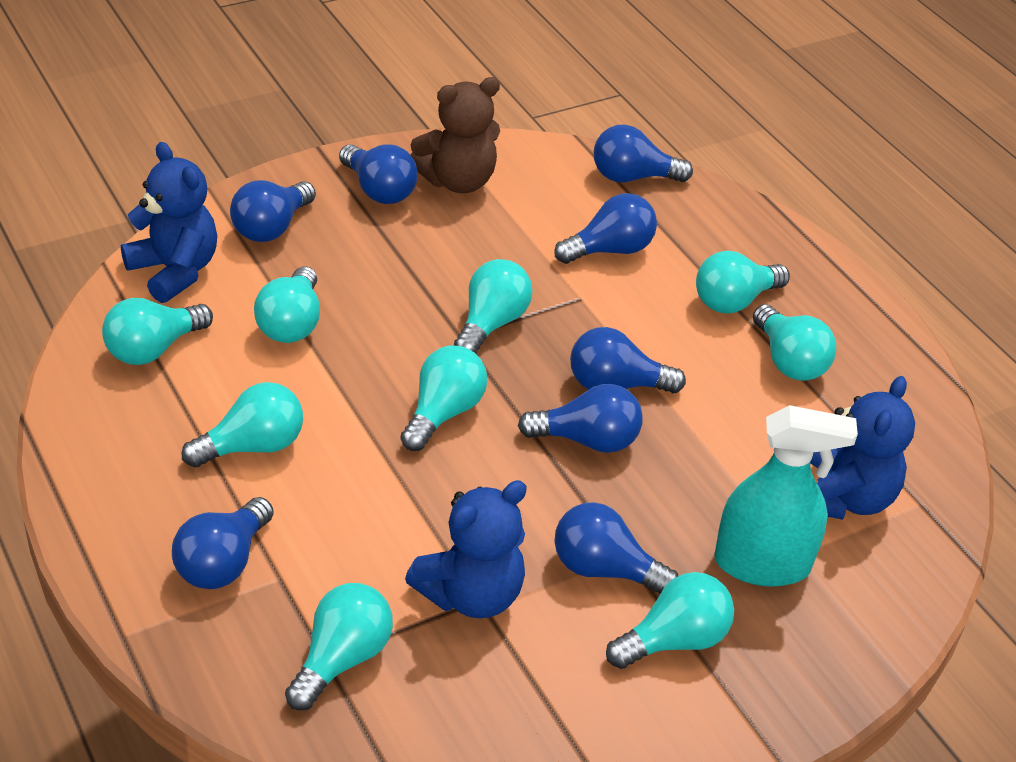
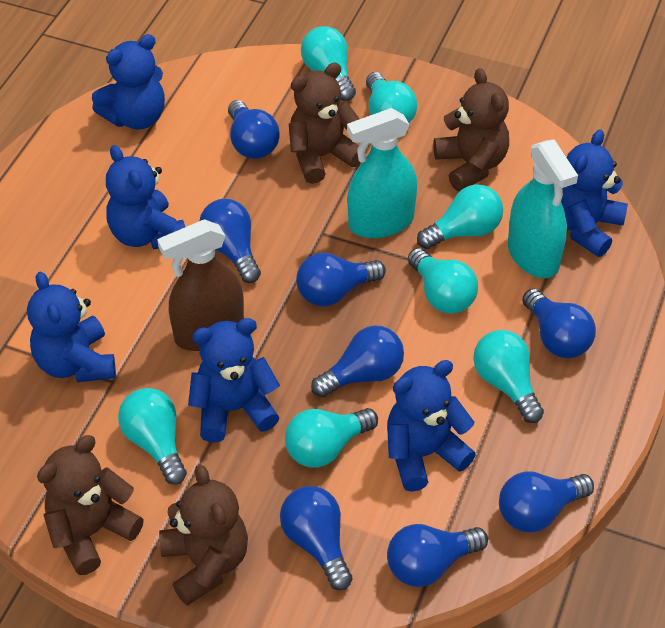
blue teddy bear: 3 -> 6
brown spray bottle: 0 -> 1
brown teddy bear: 1 -> 4
turquoise light bulb: 9 -> 7
turquoise spray bottle: 1 -> 2

